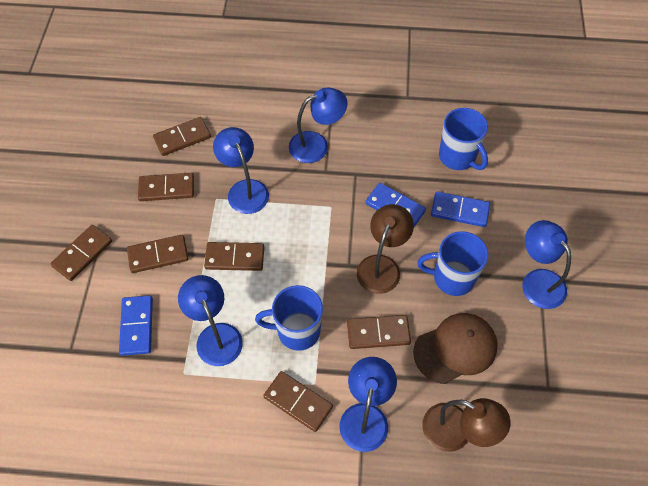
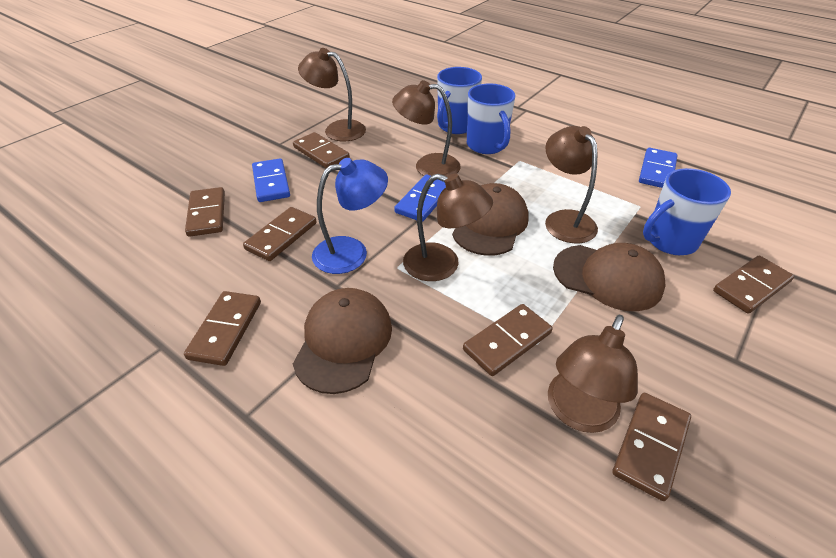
blue lamp: 5 -> 1
brown cap: 1 -> 3
brown lamp: 2 -> 5

